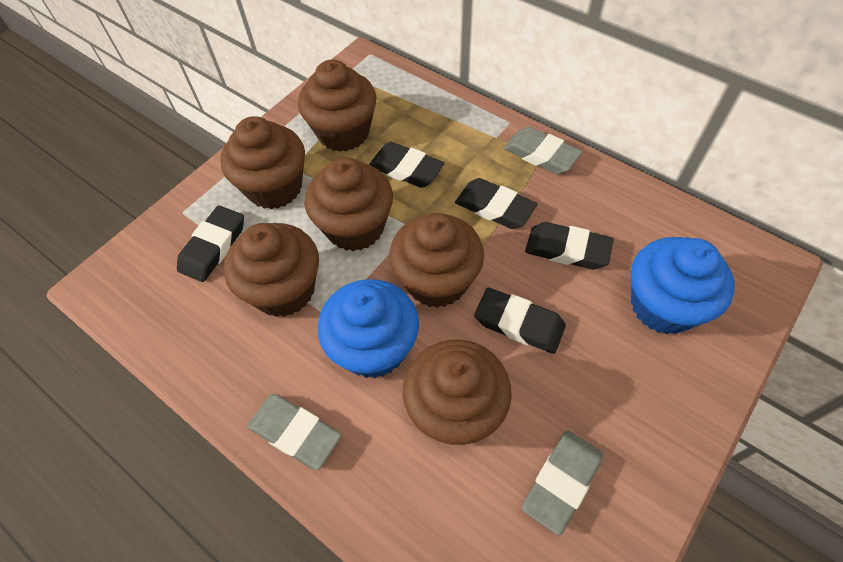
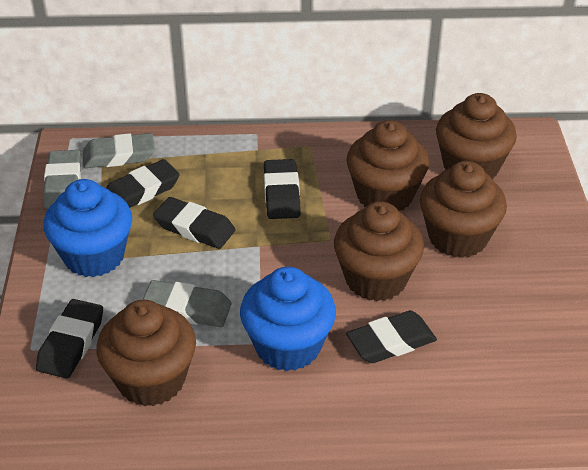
brown cupcake: 6 -> 5

